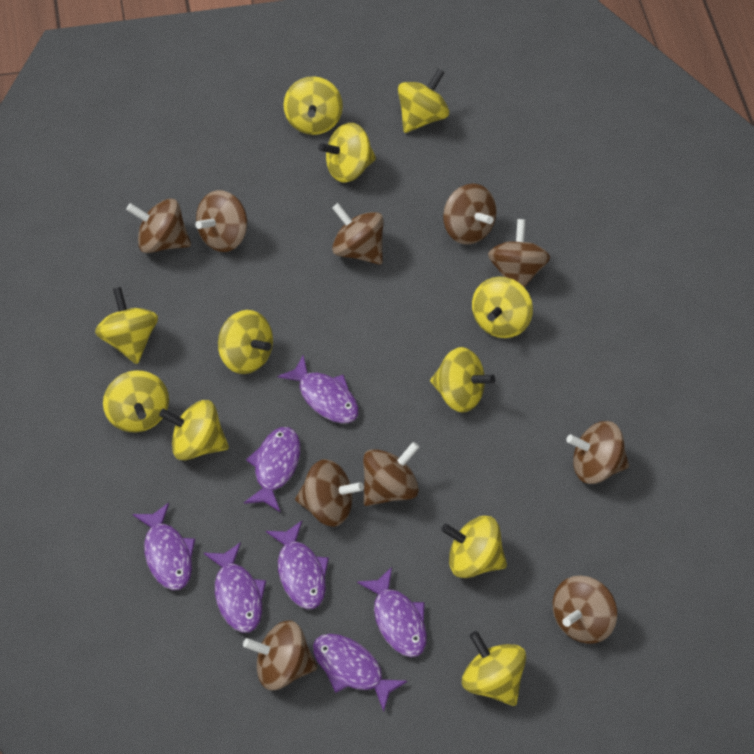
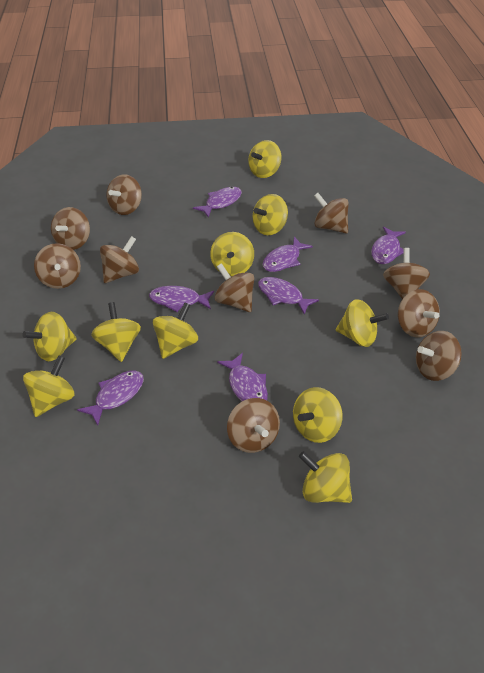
yellow spinning top: 11 -> 10

